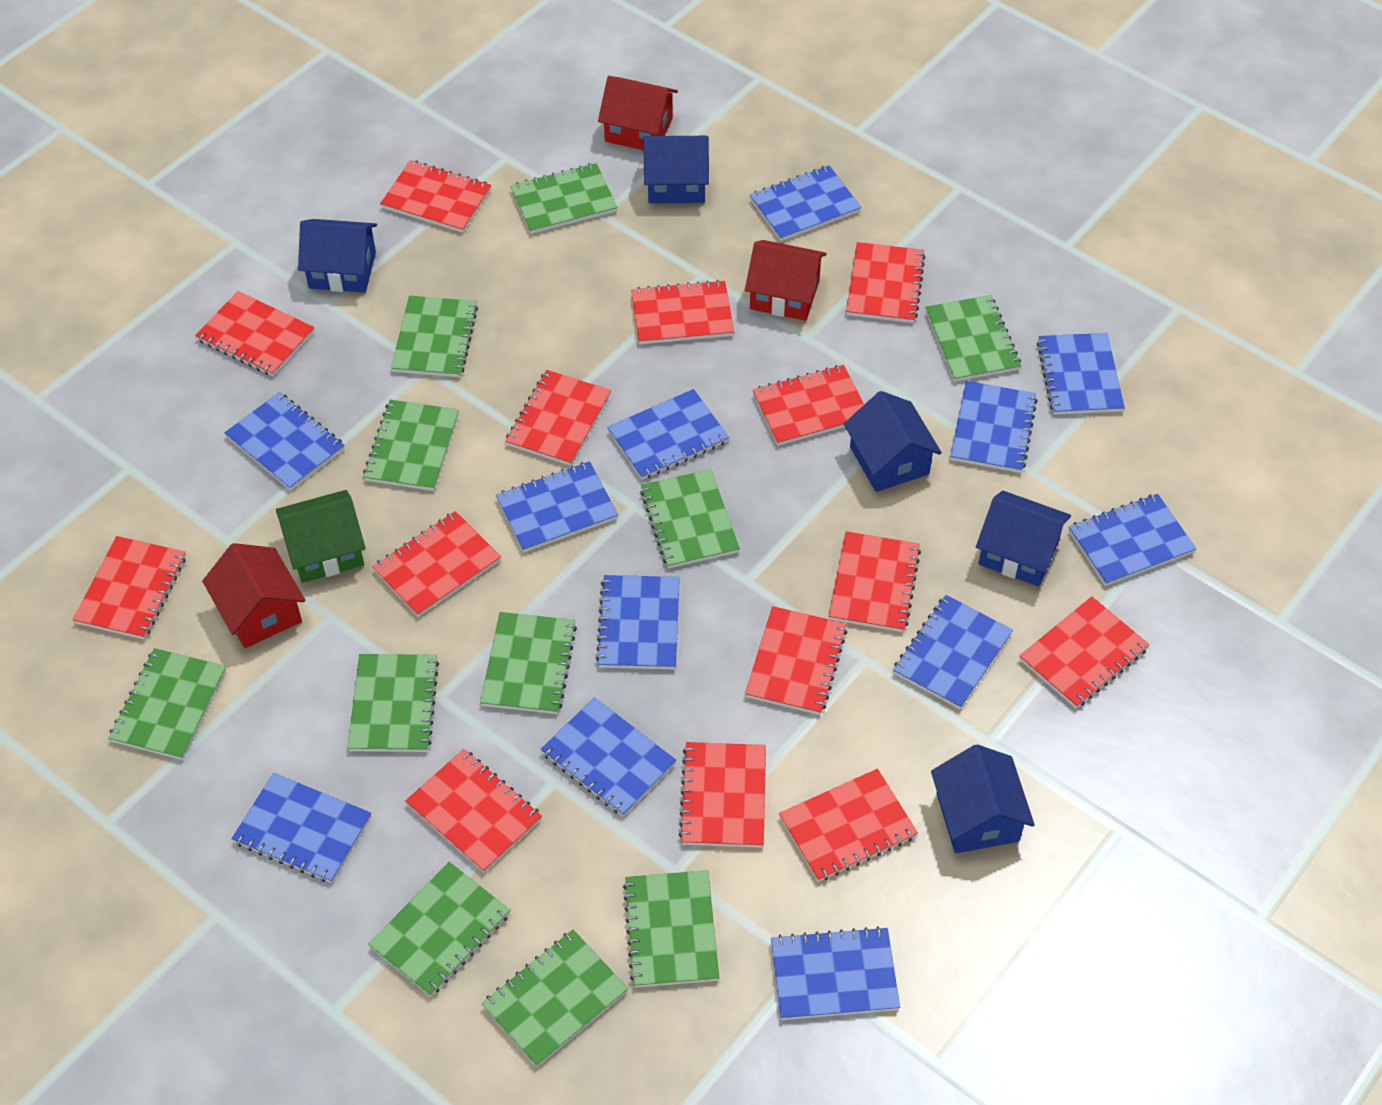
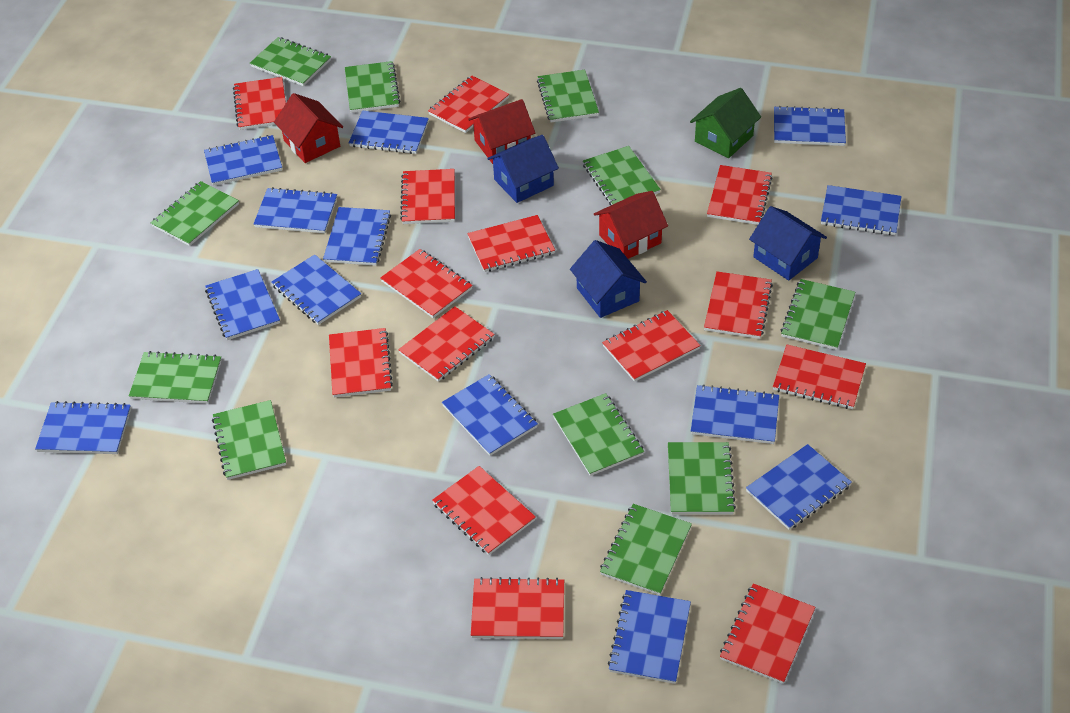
blue house: 5 -> 3
blue notebook: 12 -> 13

